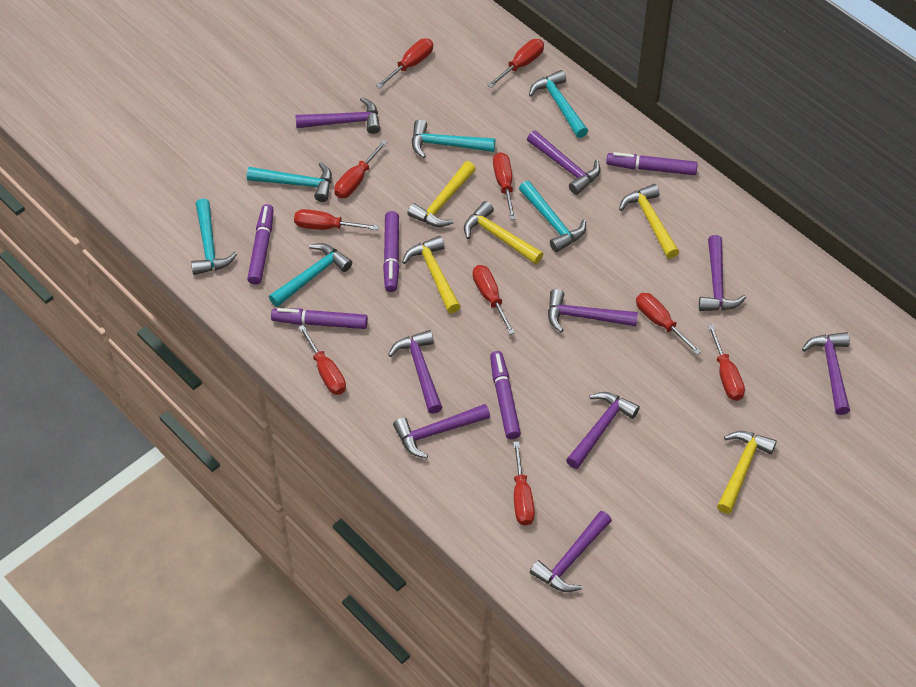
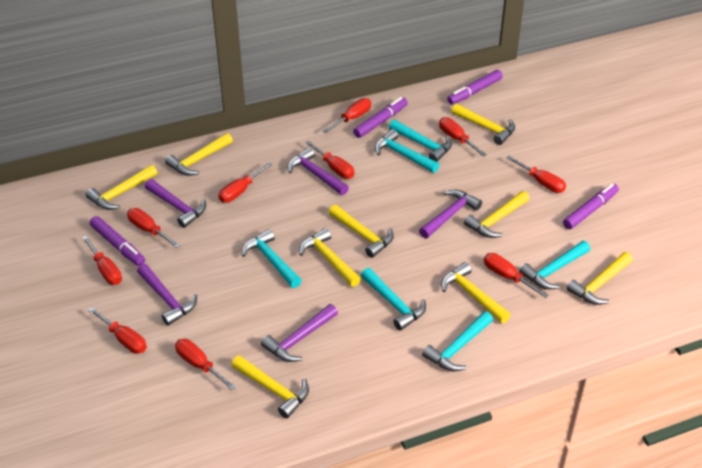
purple hammer: 9 -> 5
purple marker: 5 -> 4
yellow hammer: 5 -> 9

